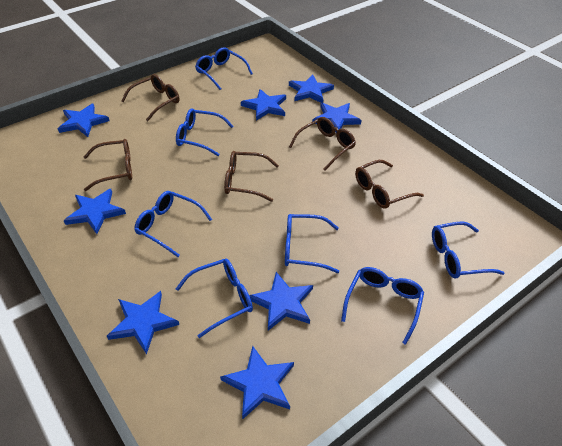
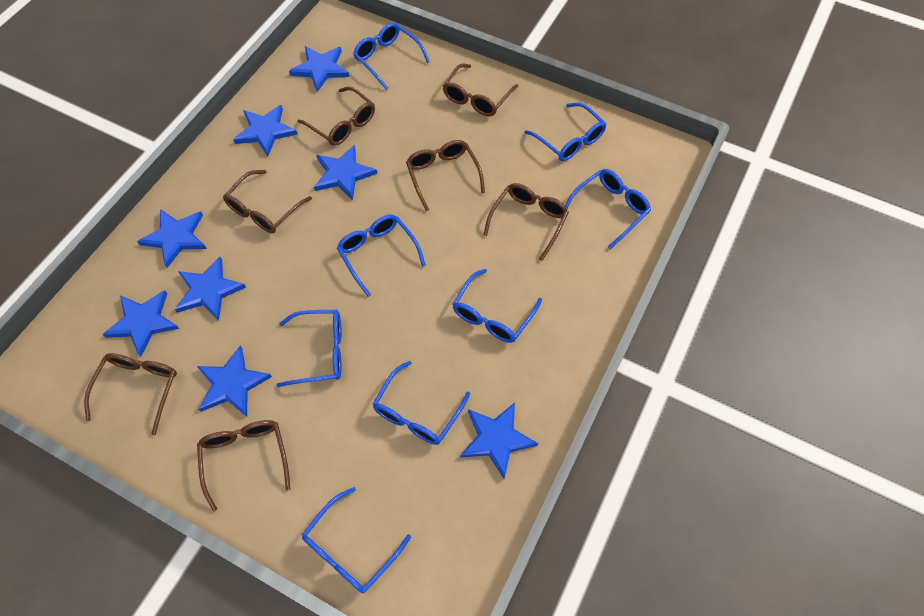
blue glasses: 7 -> 8
brown glasses: 5 -> 7

